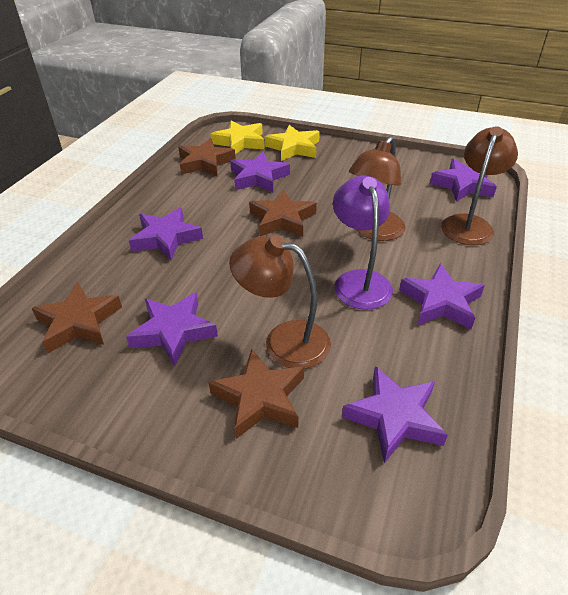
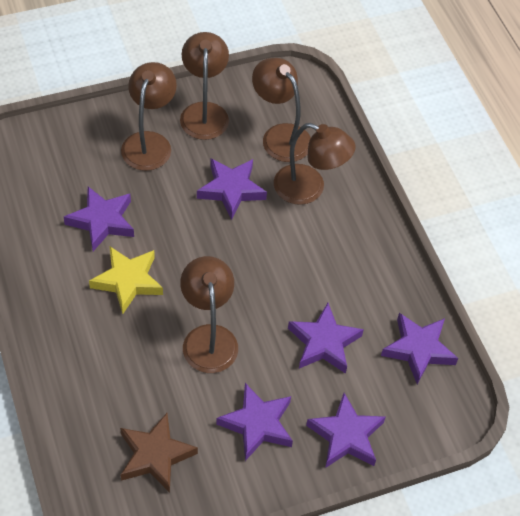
brown lamp: 3 -> 5
brown star: 4 -> 1
purple lamp: 1 -> 0
yellow star: 2 -> 1

